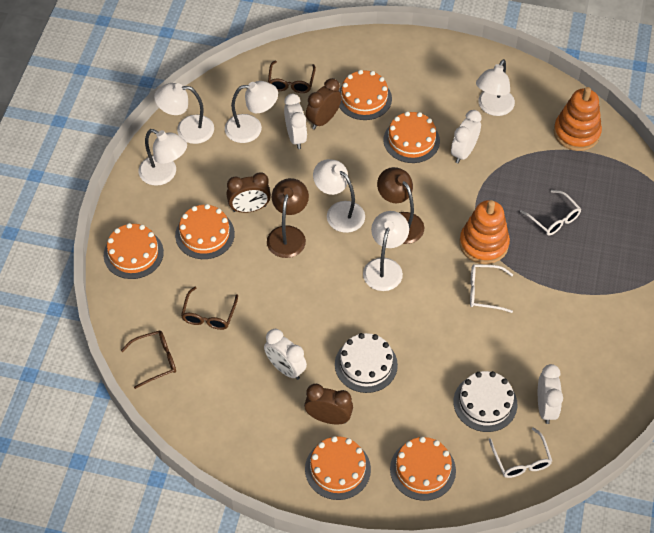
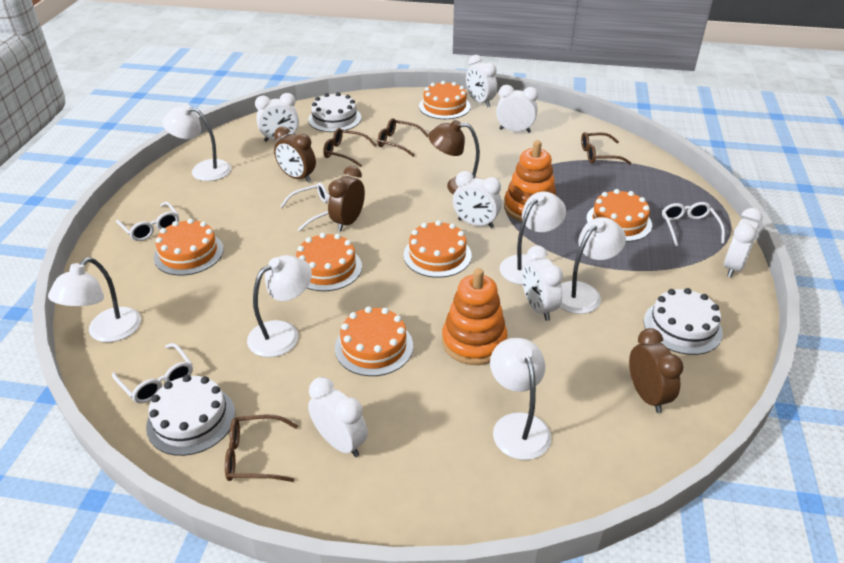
brown glasses: 3 -> 4
brown lamp: 2 -> 1
white cake: 2 -> 3
white clock: 4 -> 7
white glasses: 3 -> 4

